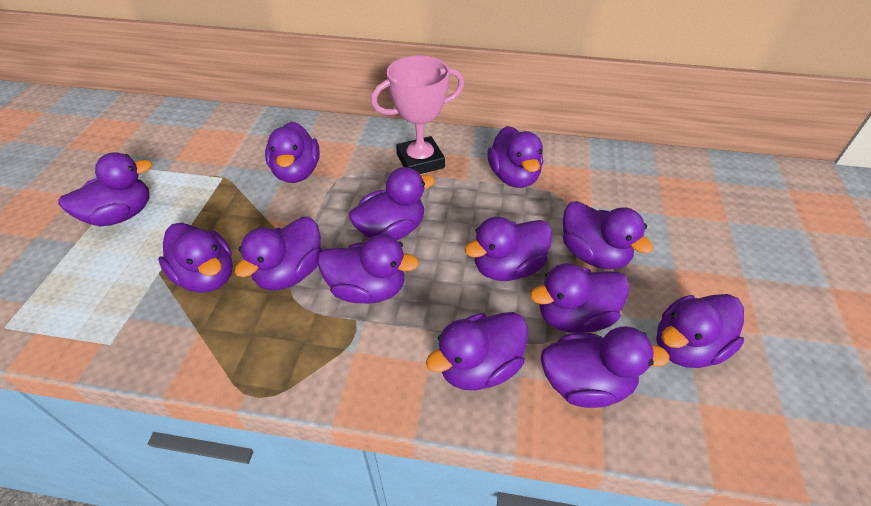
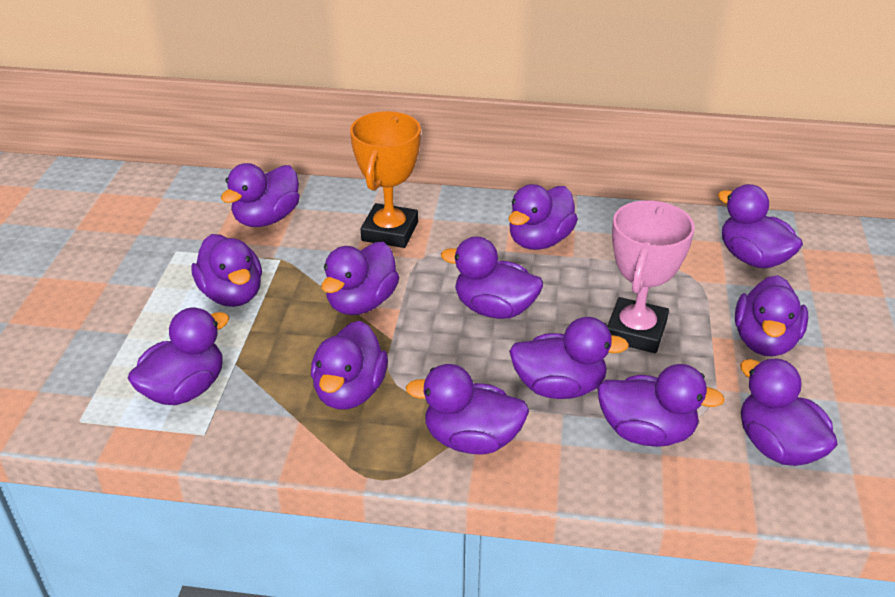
orange trophy: 0 -> 1

